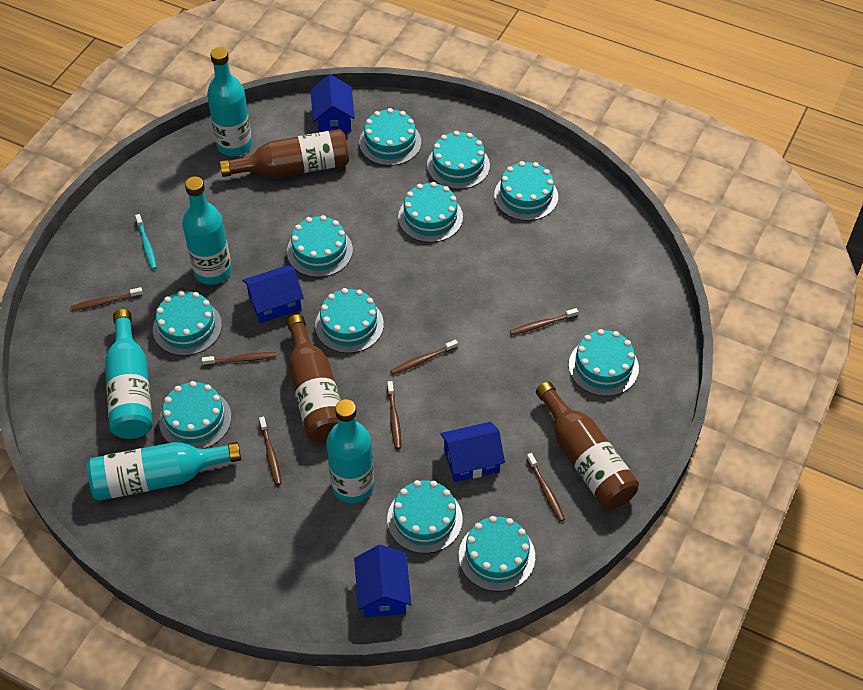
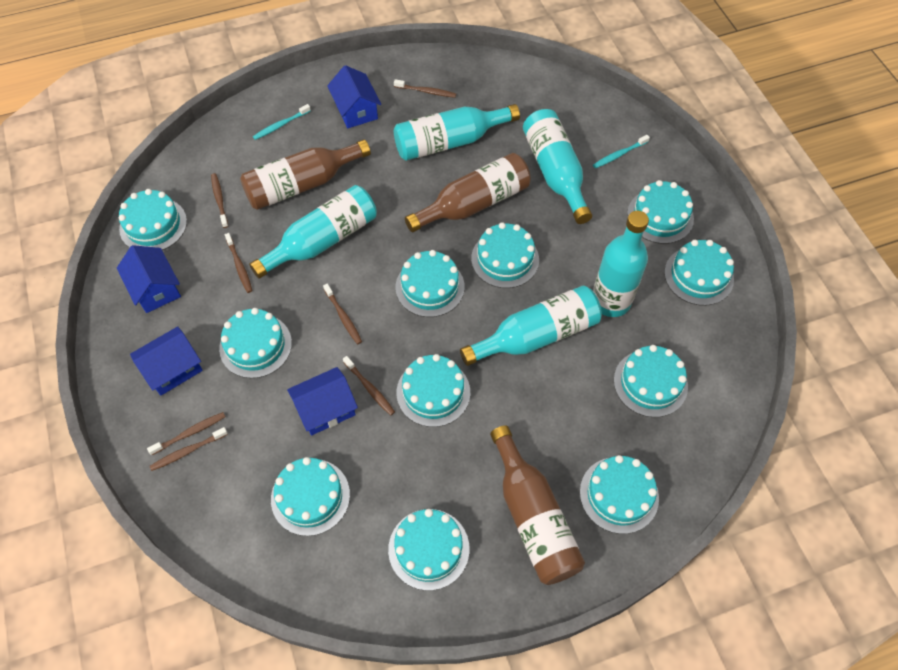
turquoise toothbrush: 1 -> 2

